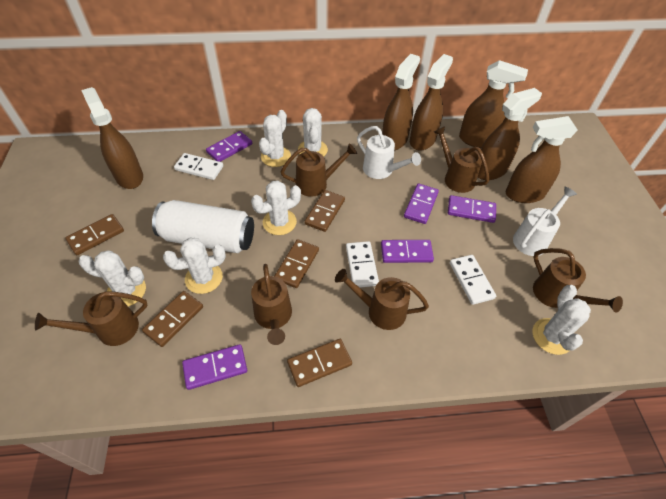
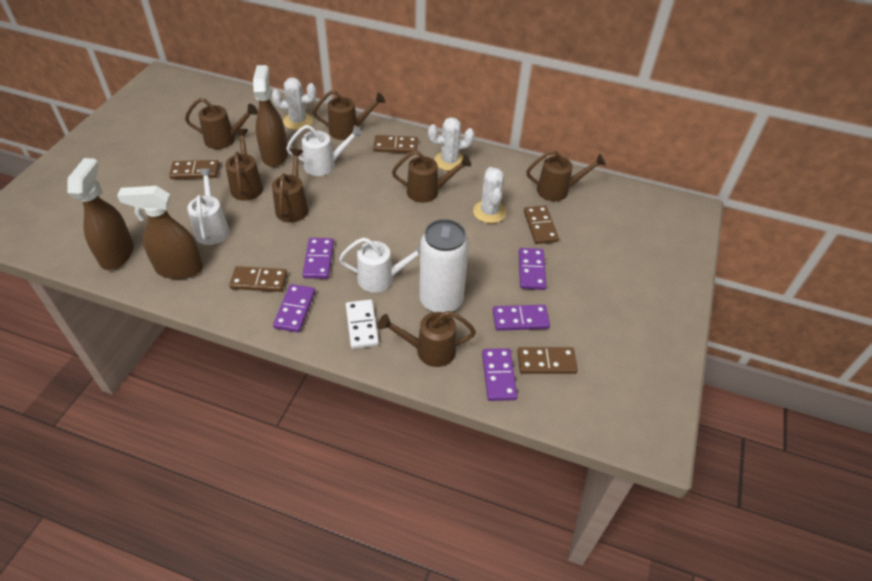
brown spray bottle: 6 -> 3
brown watering can: 6 -> 7
white cactus: 6 -> 3
white domino: 3 -> 1
white watering can: 2 -> 3

